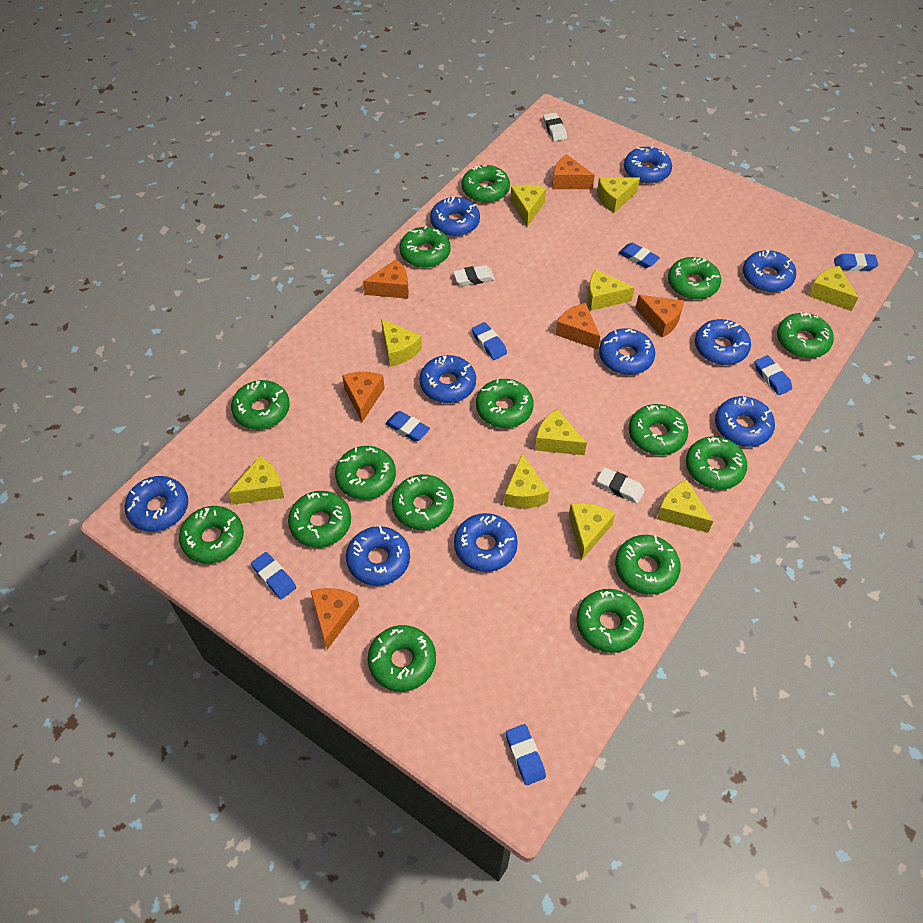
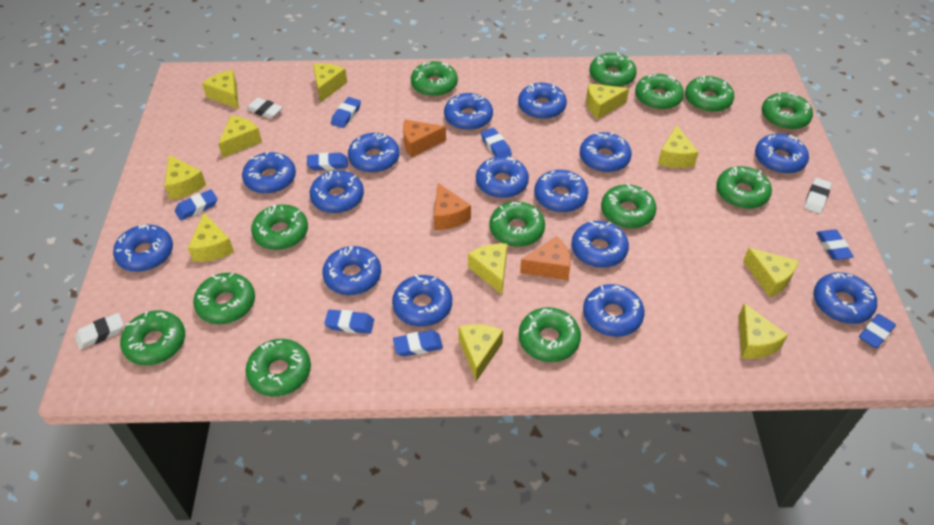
blue donut: 10 -> 15
blue eraser: 7 -> 8
green donut: 15 -> 13
orange cheese: 6 -> 3
yellow cheese: 10 -> 11

